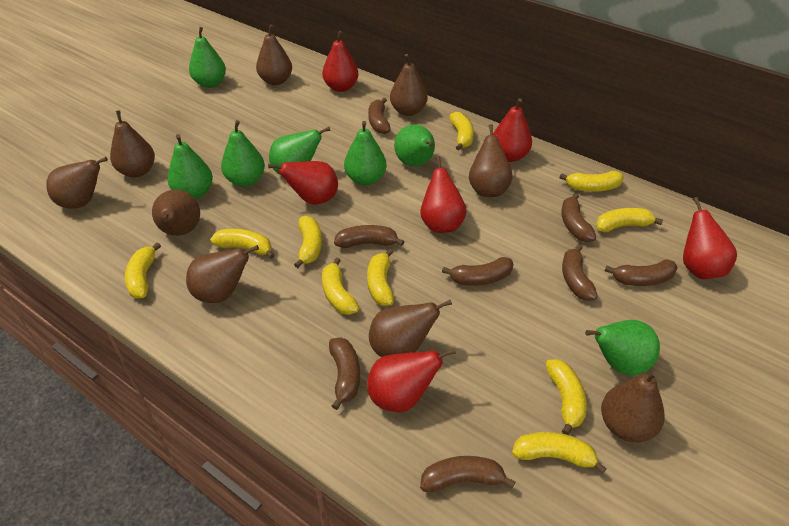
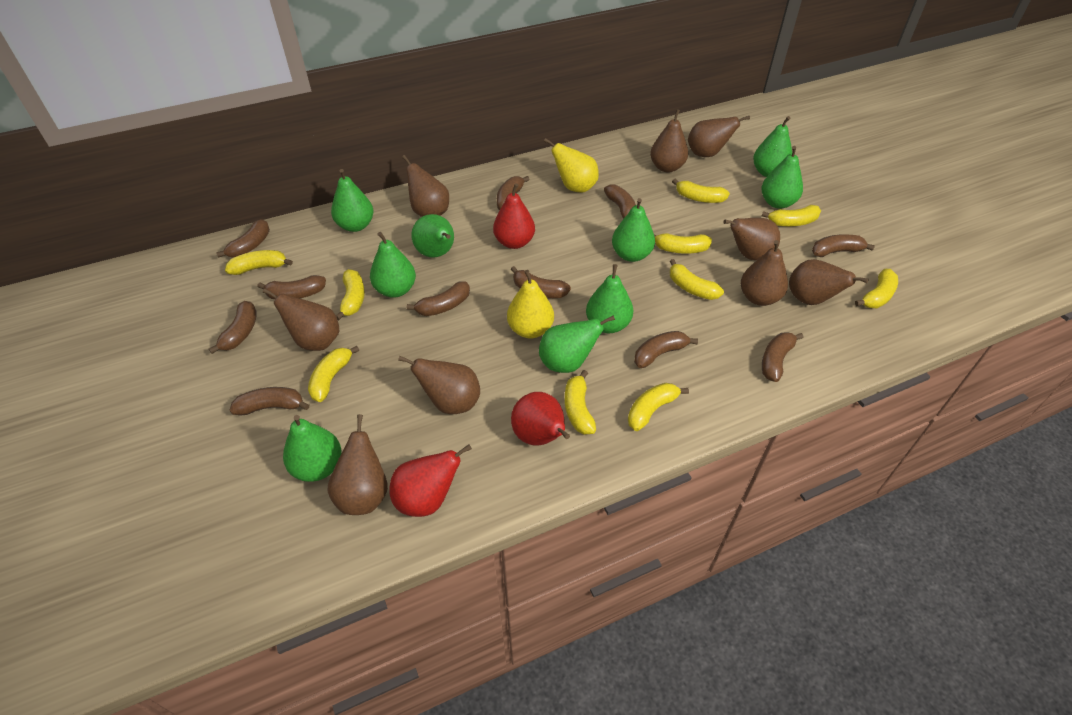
brown banana: 8 -> 11
green pear: 7 -> 9
red pear: 6 -> 3
yellow pear: 0 -> 2

